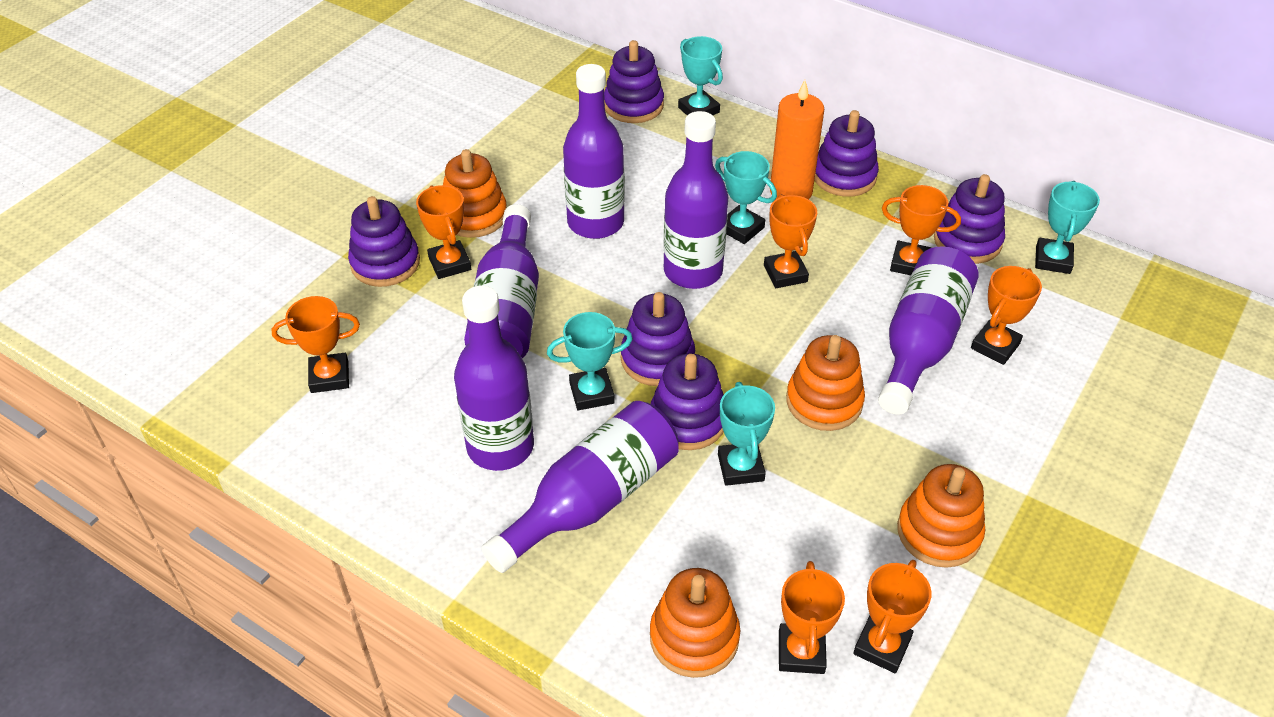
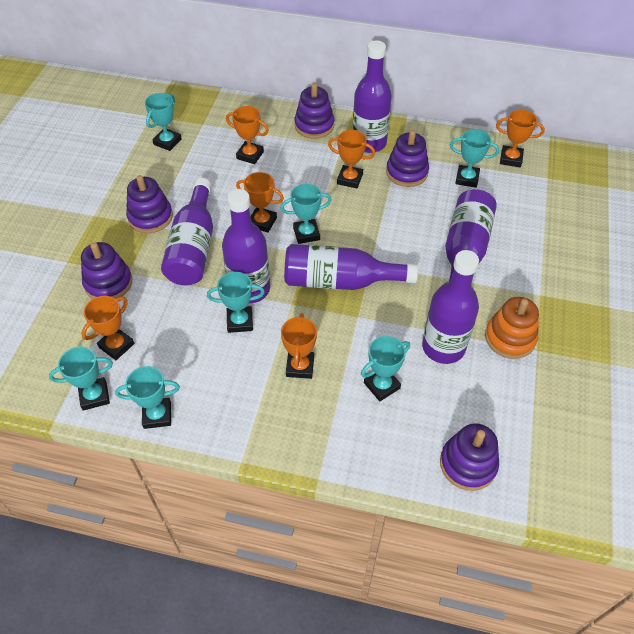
orange candle: 1 -> 0
orange stacking toy: 4 -> 1
orange trophy: 7 -> 6
purple stacking toy: 6 -> 5
turquoise trophy: 5 -> 7

